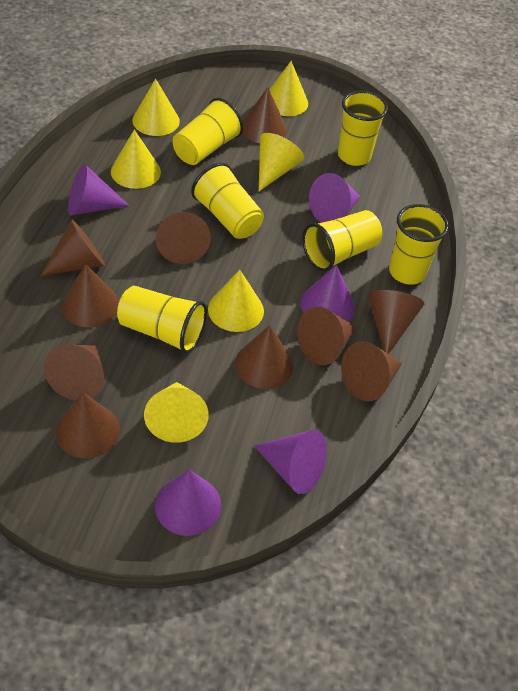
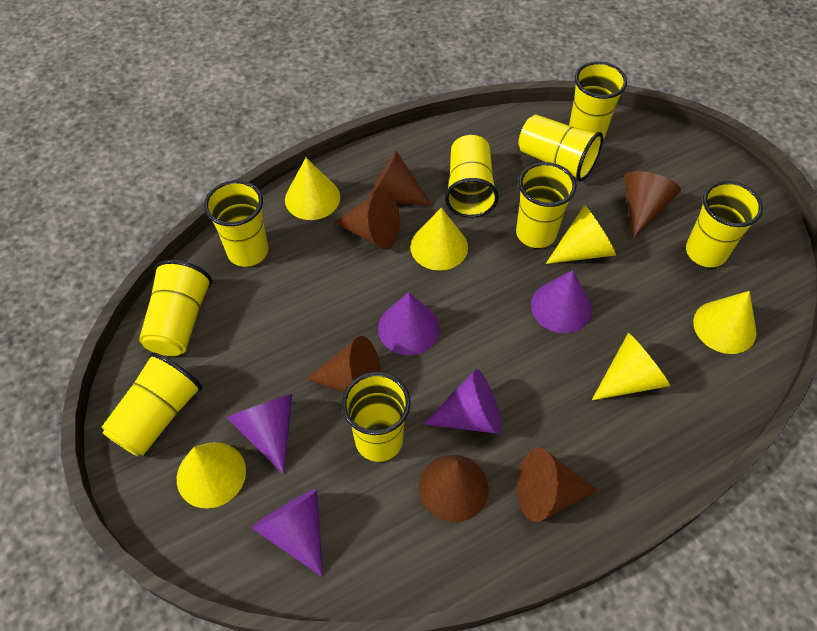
brown cone: 10 -> 6
yellow cup: 6 -> 9

